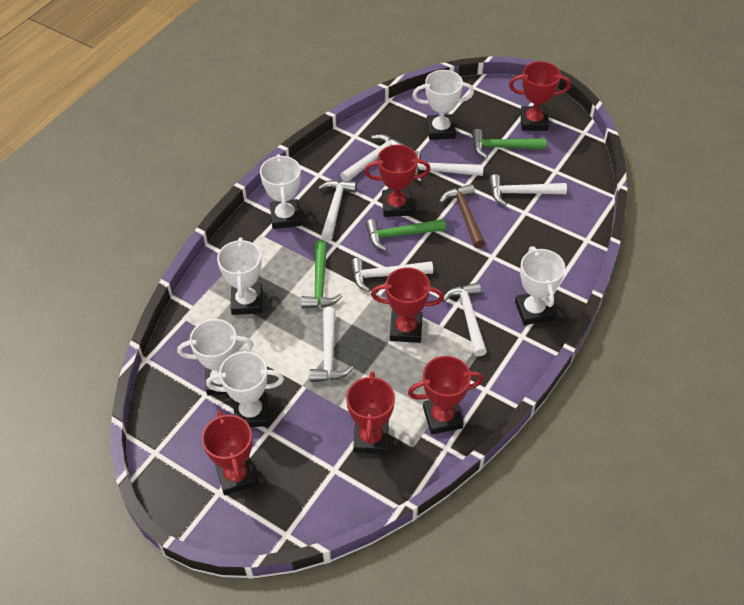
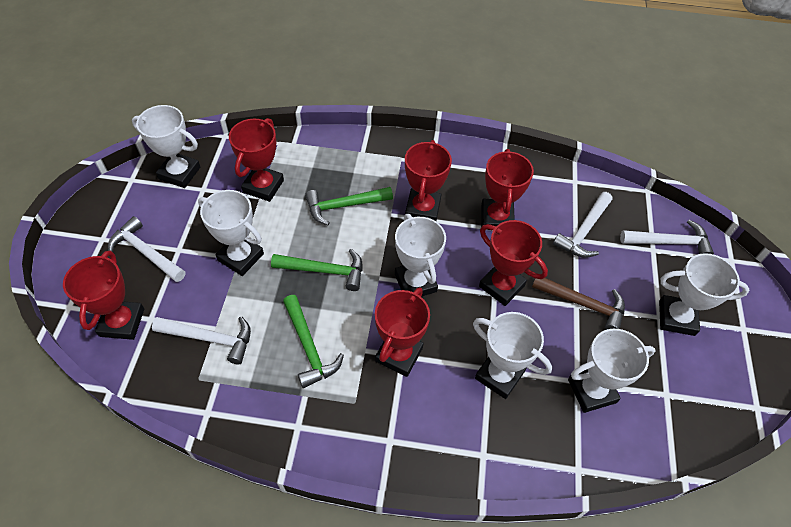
white hammer: 7 -> 4

